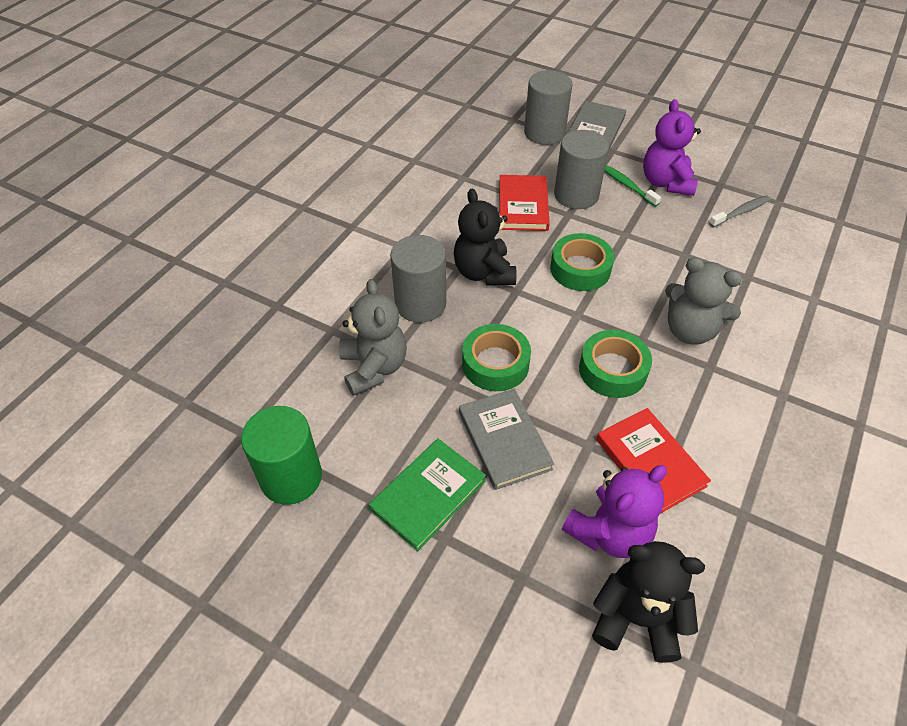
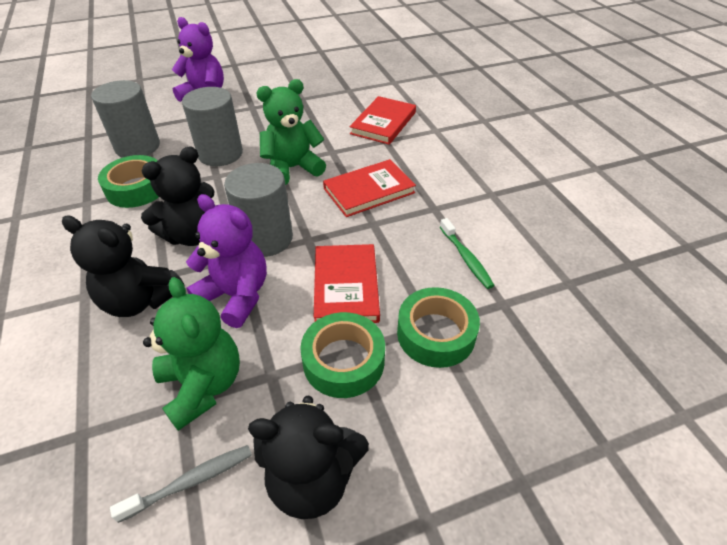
black teddy bear: 2 -> 3
green book: 1 -> 0
green cylinder: 1 -> 0
green teddy bear: 0 -> 2
grey book: 2 -> 0
grey teddy bear: 2 -> 0
red book: 2 -> 3

